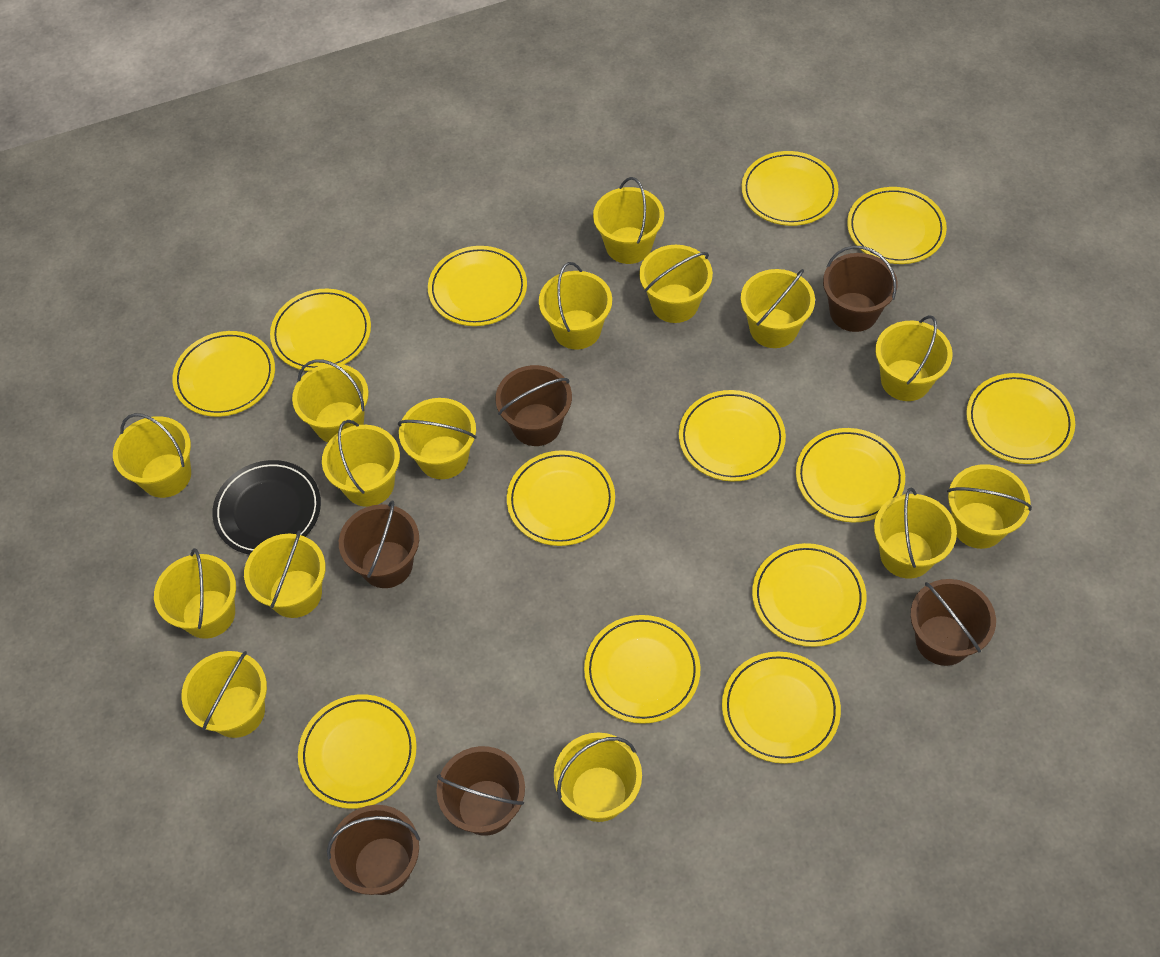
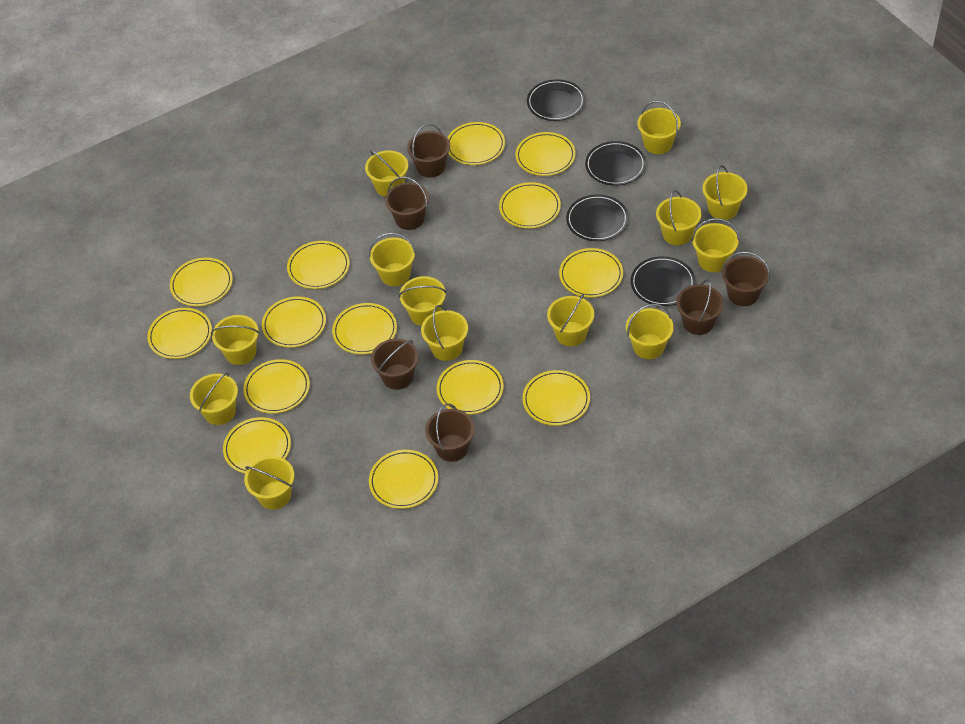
black plate: 1 -> 4
yellow bucket: 15 -> 13
yellow plate: 13 -> 14

